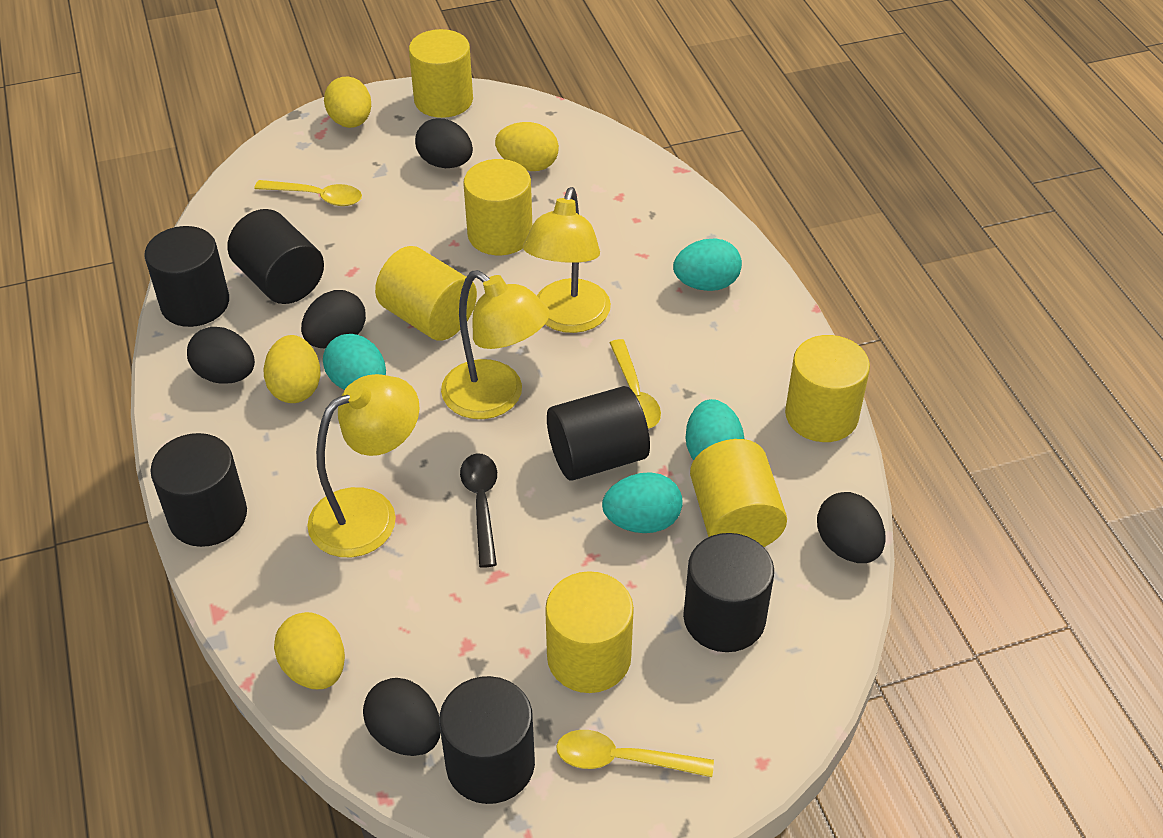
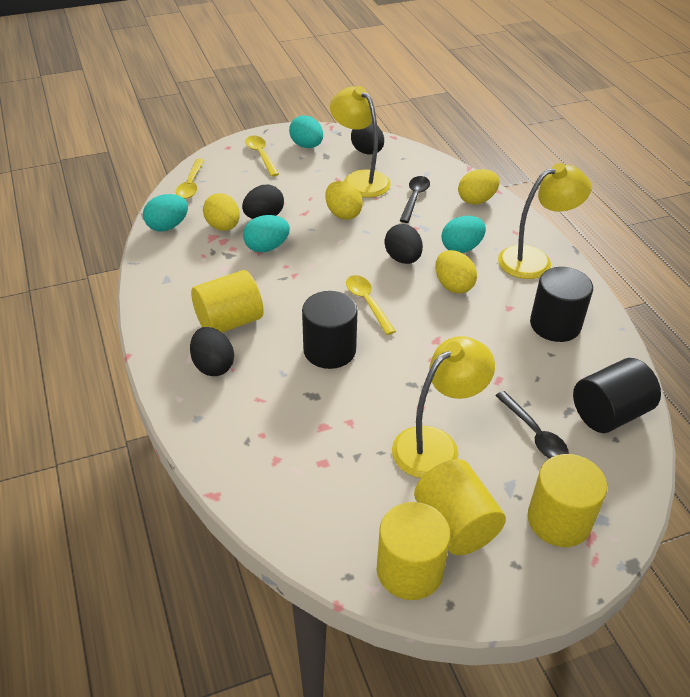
black cylinder: 6 -> 3
black egg: 5 -> 4
black spoon: 1 -> 2
yellow cylinder: 6 -> 4

